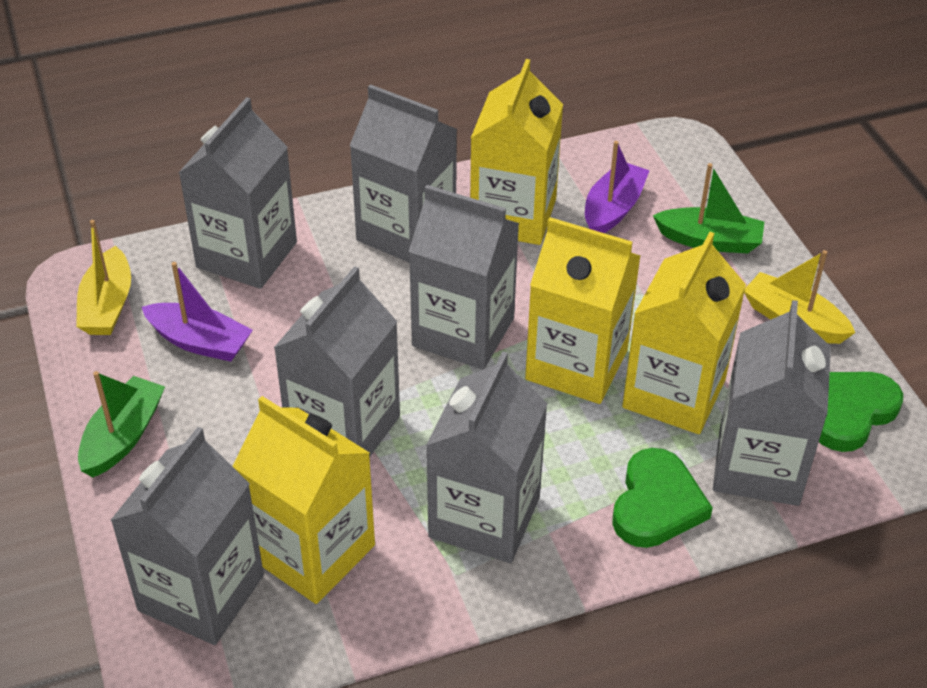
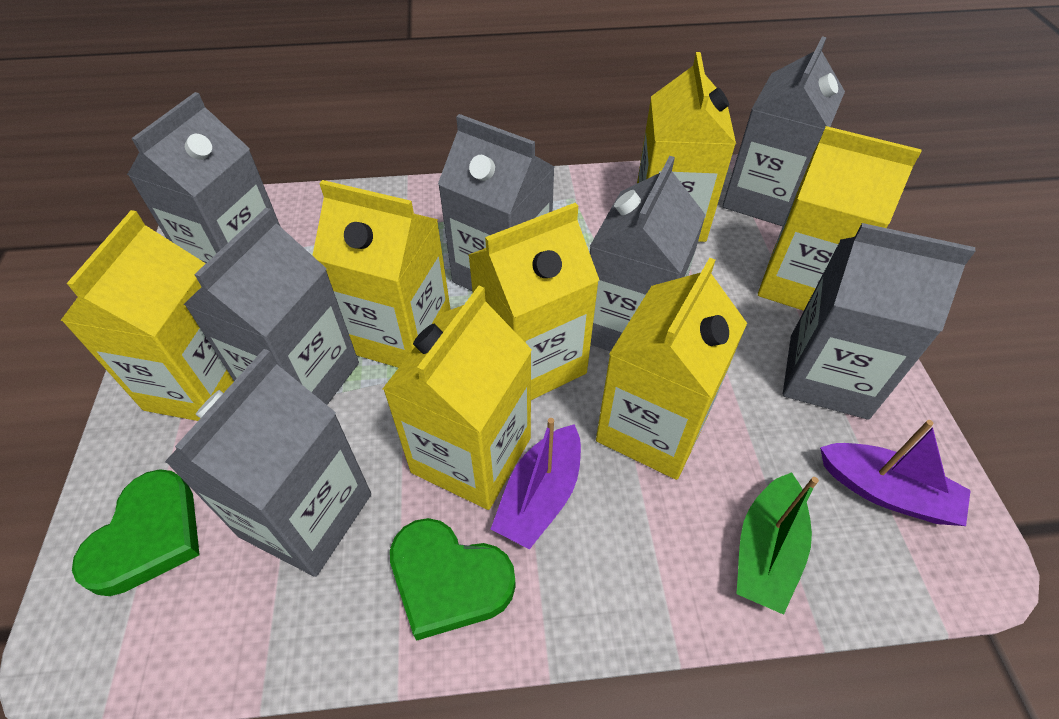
green boat: 2 -> 1
yellow boat: 2 -> 0
yellow carton: 4 -> 7

